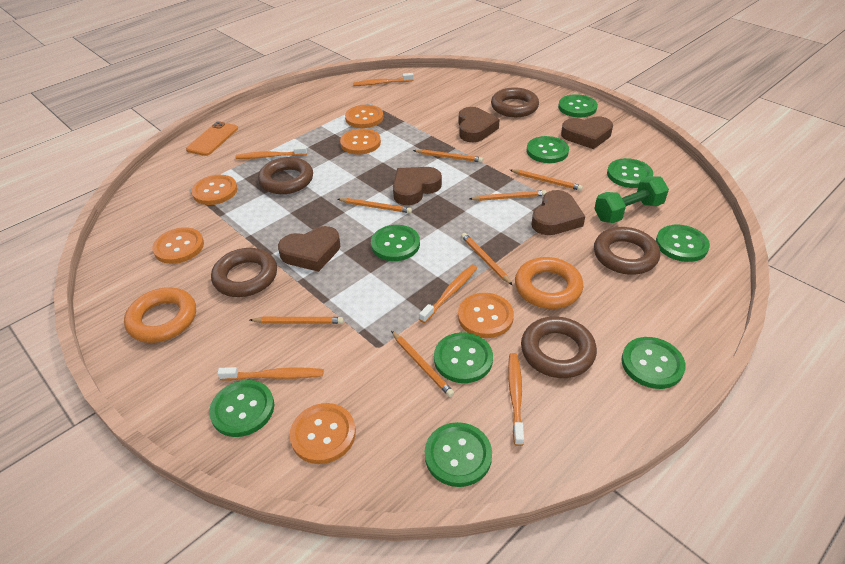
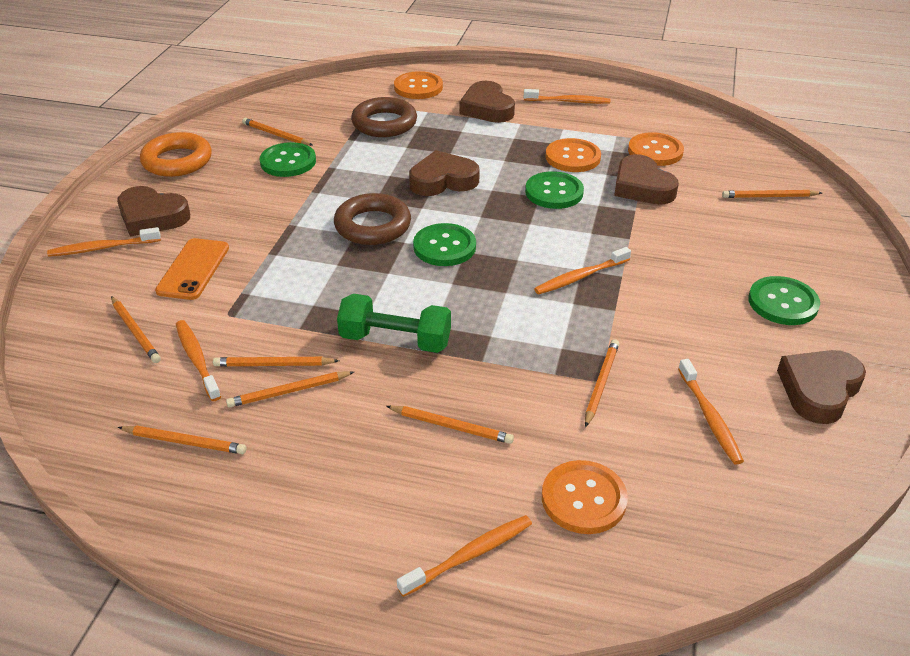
brown ring: 5 -> 2
green button: 9 -> 4
orange button: 6 -> 4
orange pencil: 7 -> 8
orange ring: 2 -> 1
orange toothbrush: 5 -> 6

